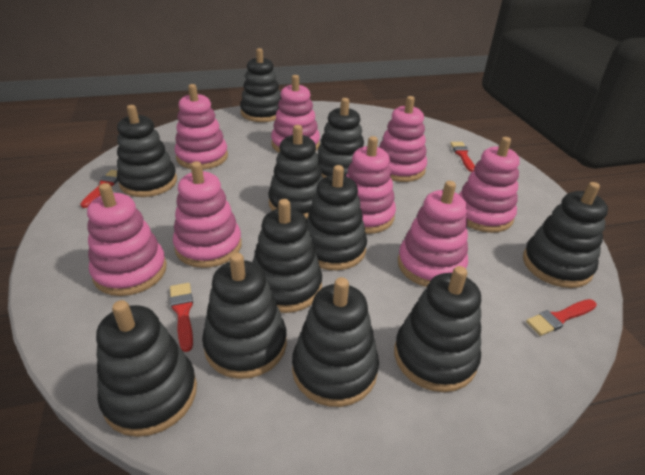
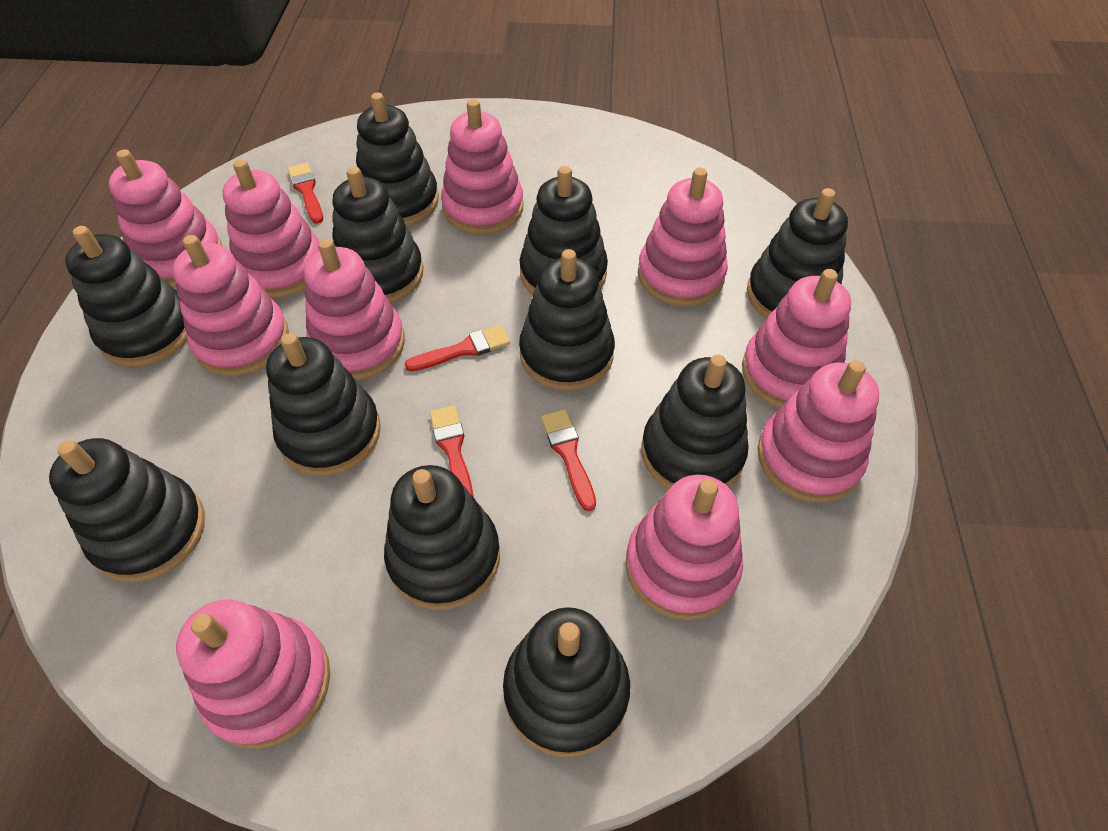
pink stacking toy: 8 -> 10

